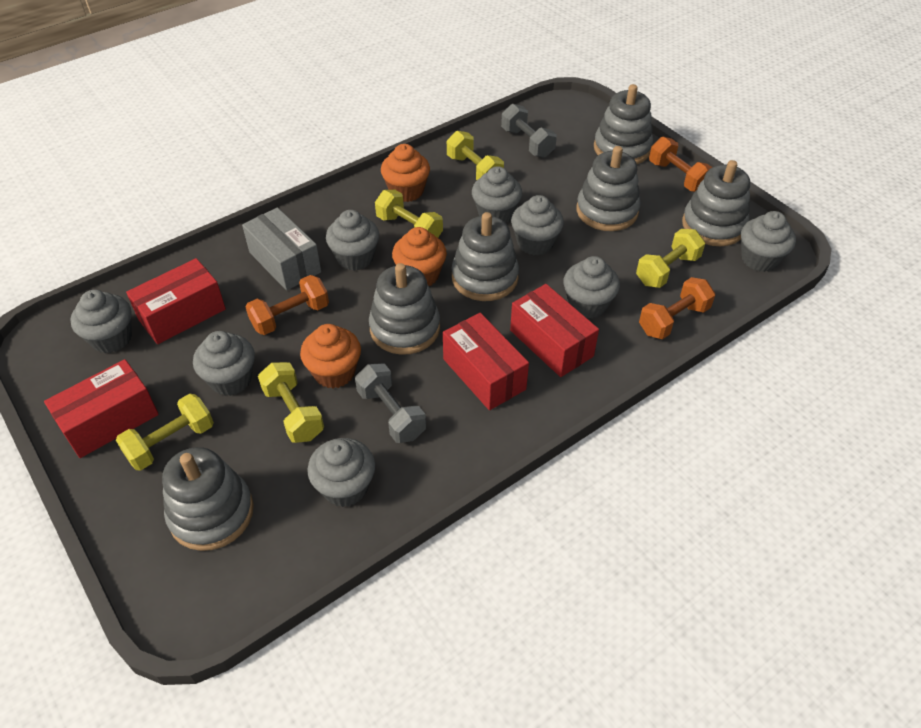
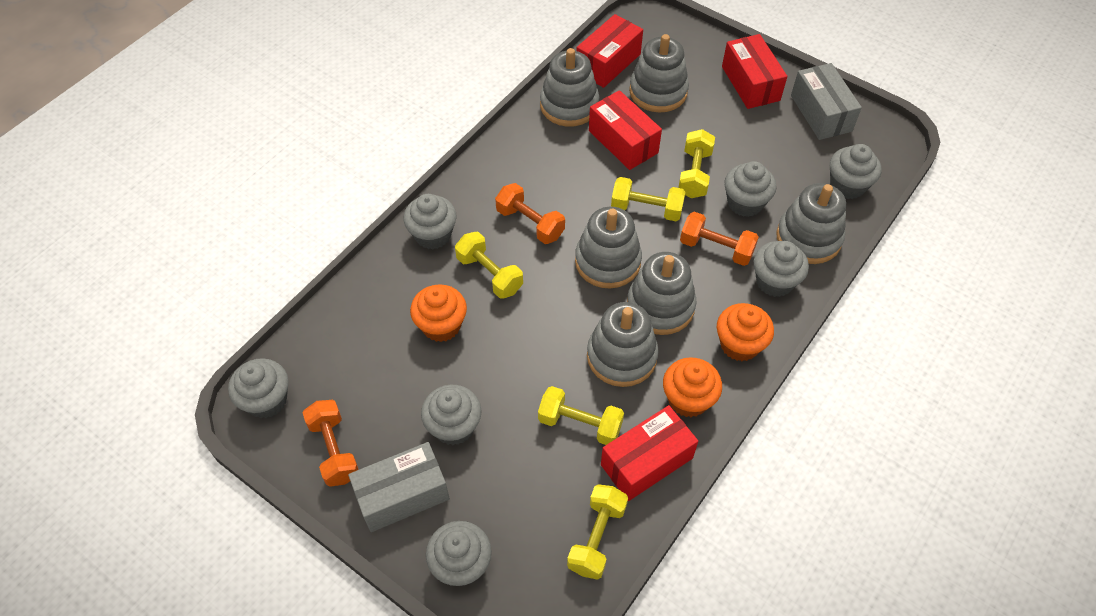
grey box: 1 -> 2
grey cupcake: 8 -> 7
grey dumbbell: 2 -> 0

